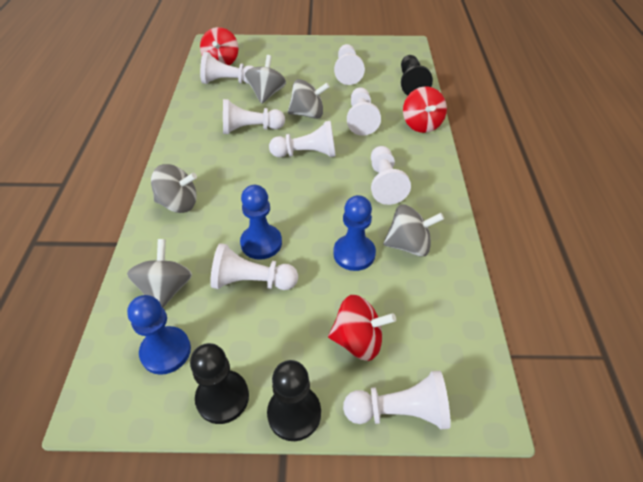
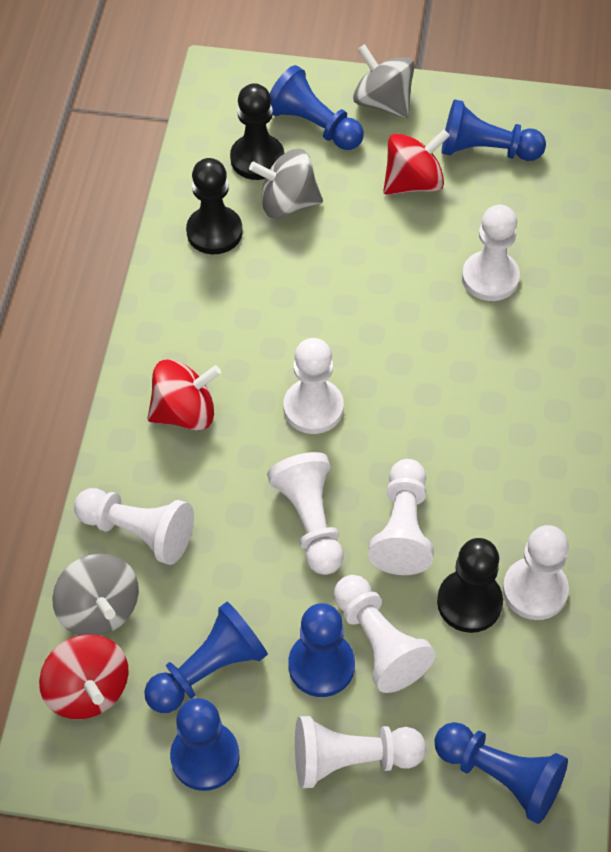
blue pawn: 3 -> 6
grey spinning top: 5 -> 3

